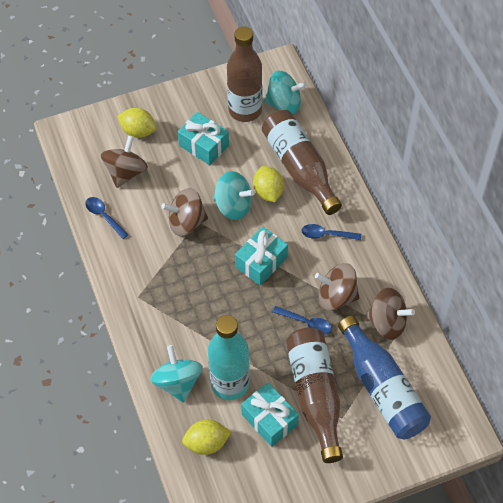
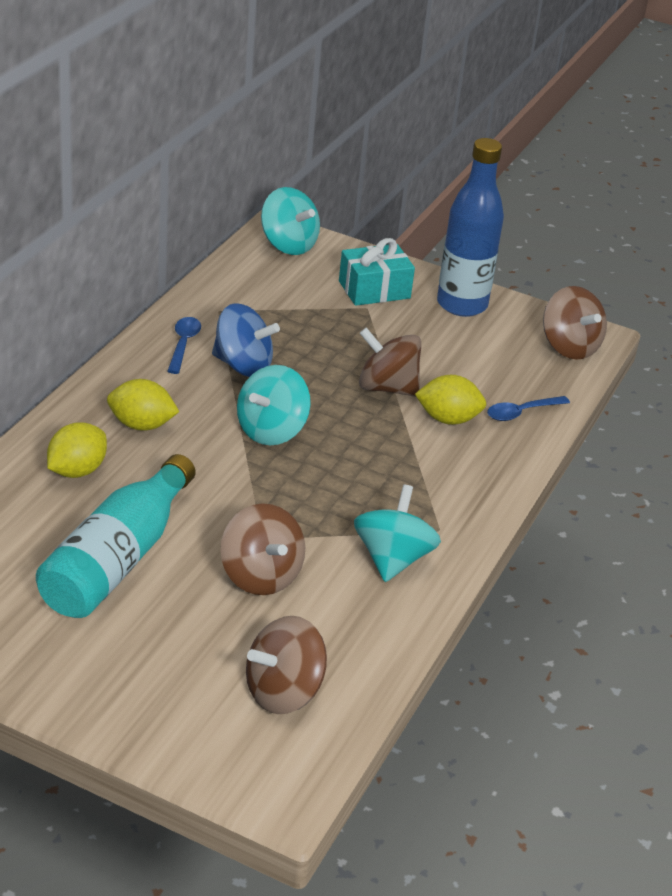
blue spinning top: 0 -> 1
blue spoon: 3 -> 2
brown bottle: 3 -> 0
turquoise gift: 3 -> 1

